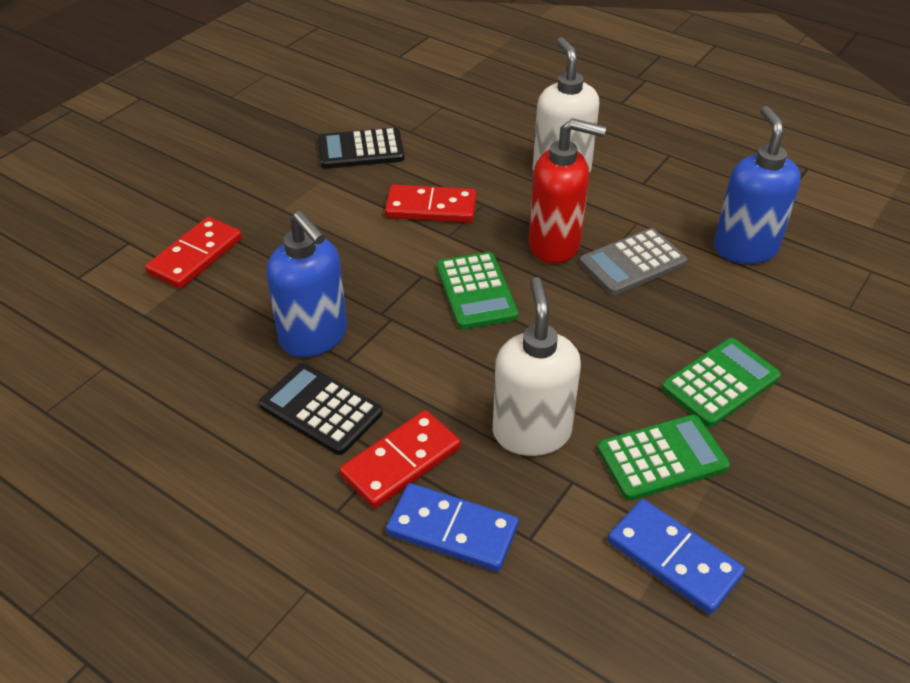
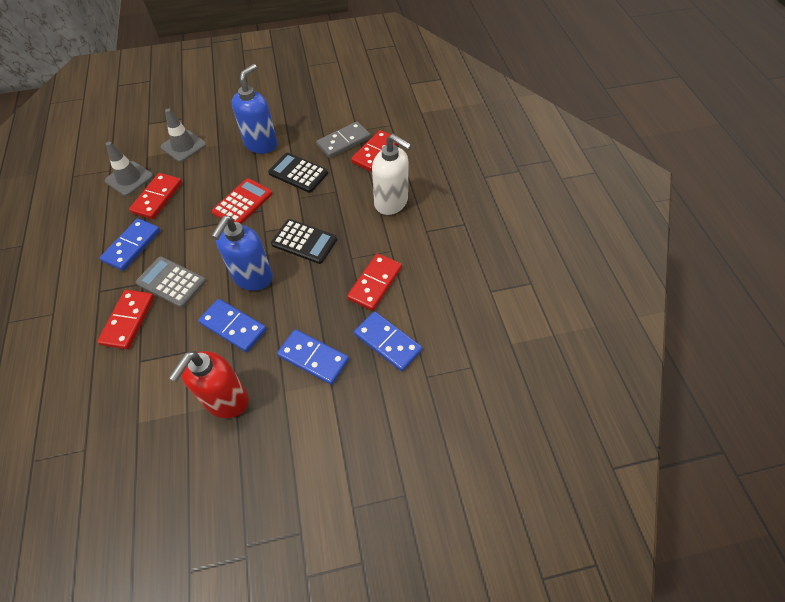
blue domino: 2 -> 4
green calculator: 3 -> 0
grey domino: 0 -> 1
grey traffic cone: 0 -> 2
red calculator: 0 -> 1
red domino: 3 -> 4
white soap dispenser: 2 -> 1

